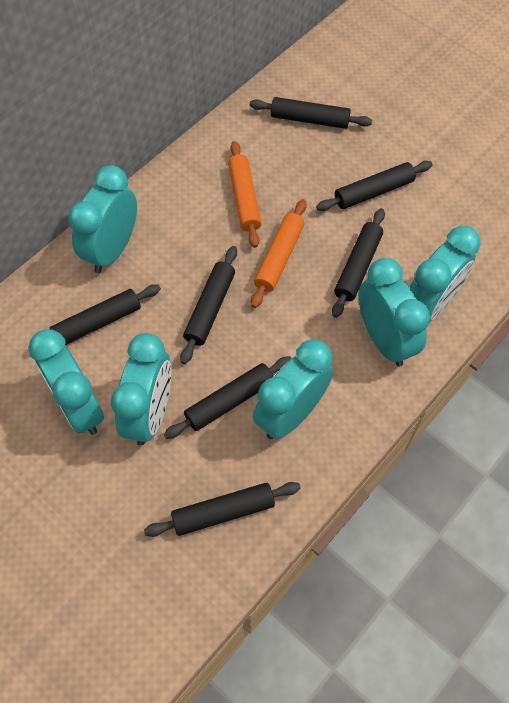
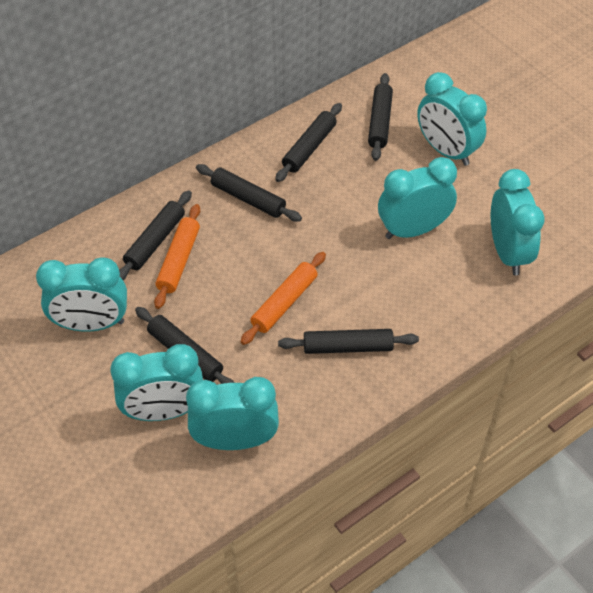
black rolling pin: 7 -> 6

